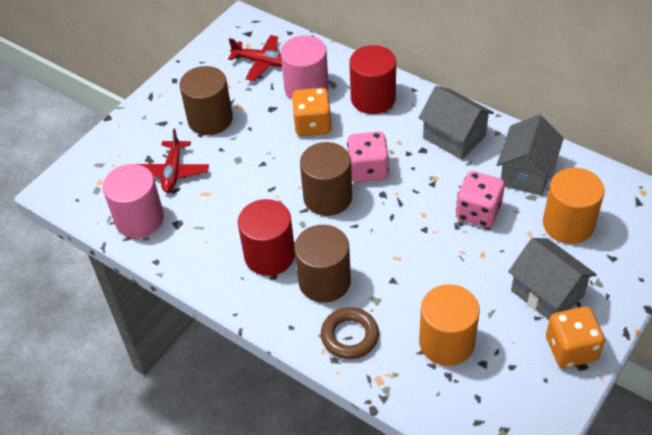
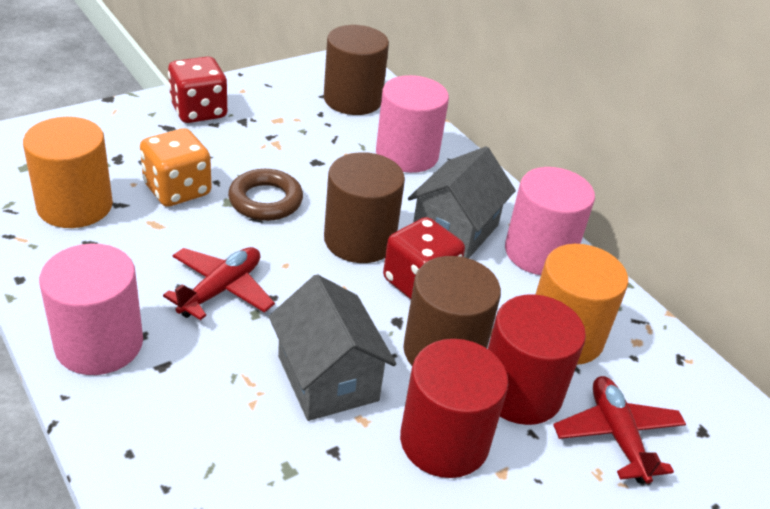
grey house: 3 -> 2
orange dice: 2 -> 1
pink cylinder: 2 -> 3
pink dice: 2 -> 0
red dice: 0 -> 2

